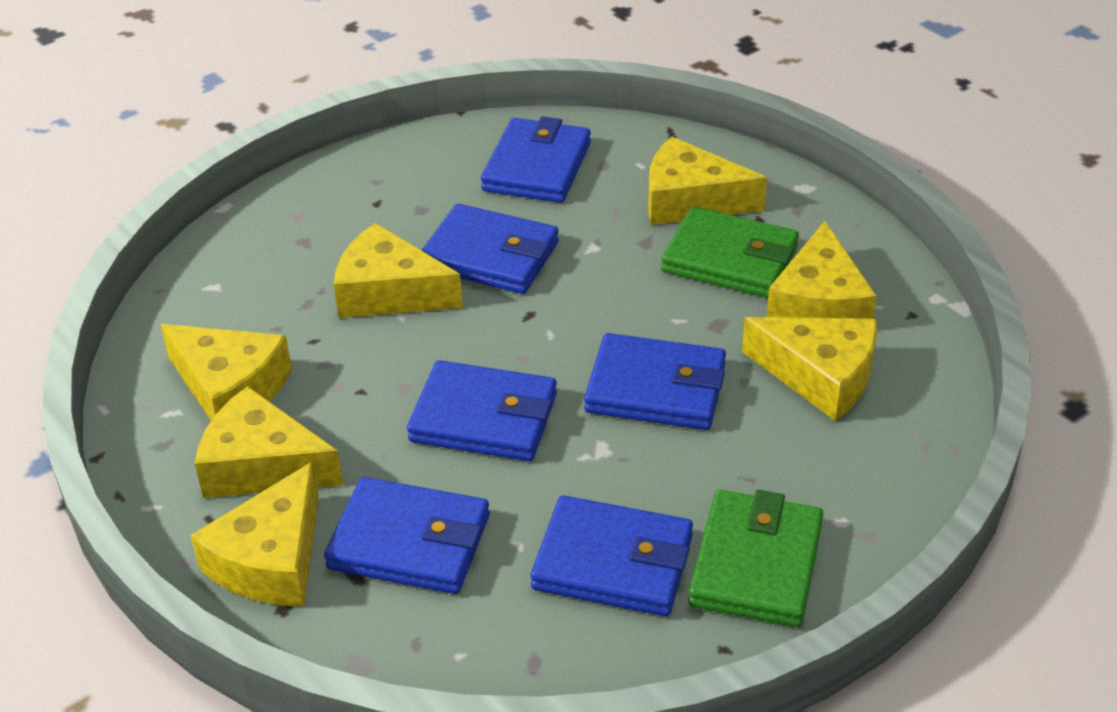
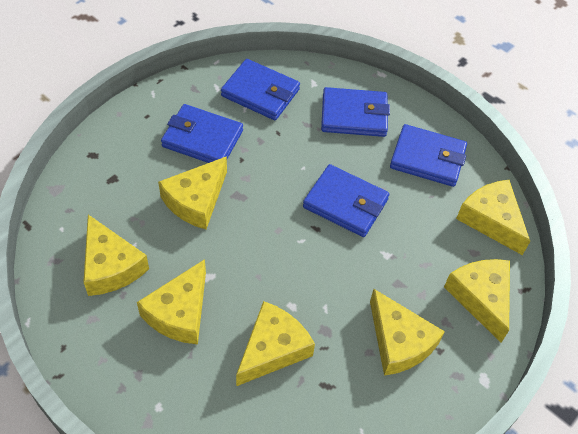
blue wallet: 6 -> 5
green wallet: 2 -> 0

